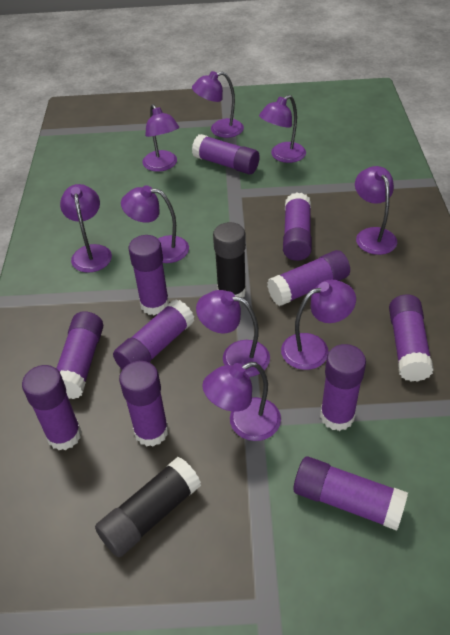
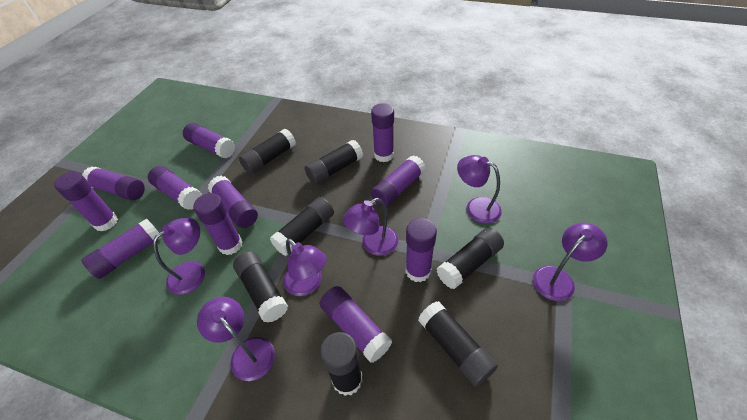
black glue stick: 2 -> 7
purple lamp: 9 -> 6

